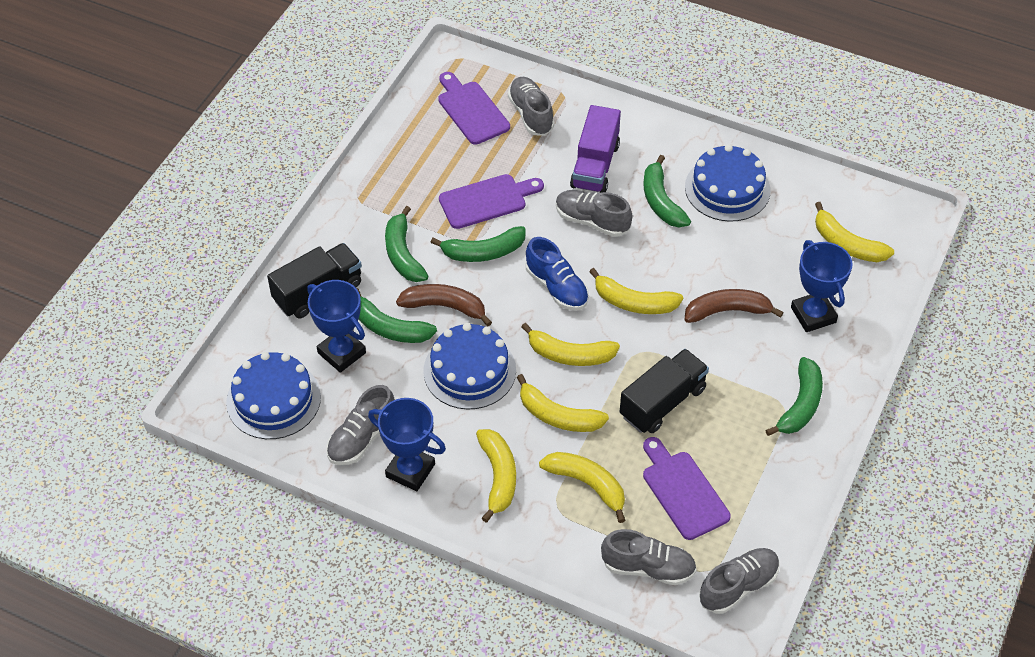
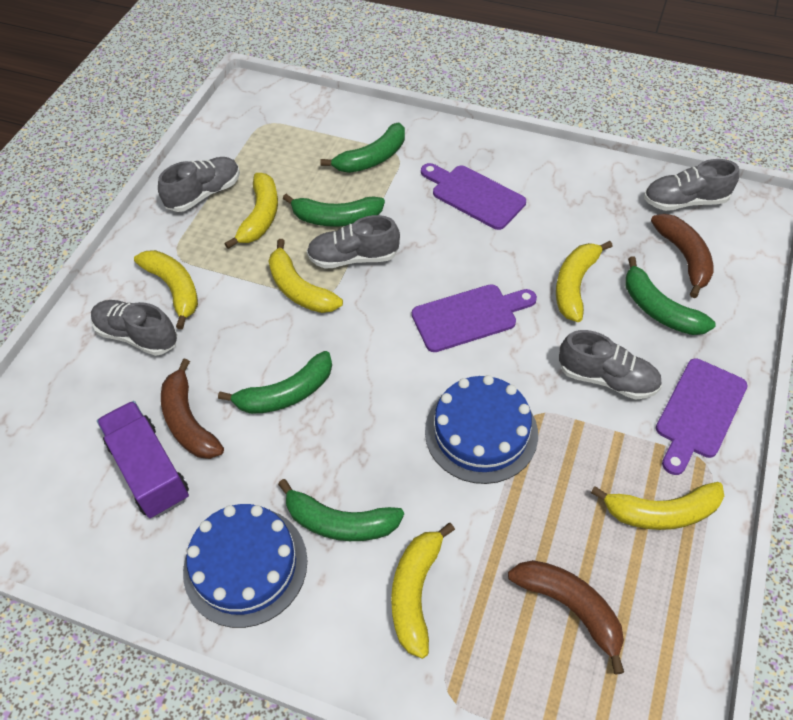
black truck: 2 -> 0
blue cake: 3 -> 2
blue shoe: 1 -> 0
blue trophy: 3 -> 0
brown banana: 2 -> 3

